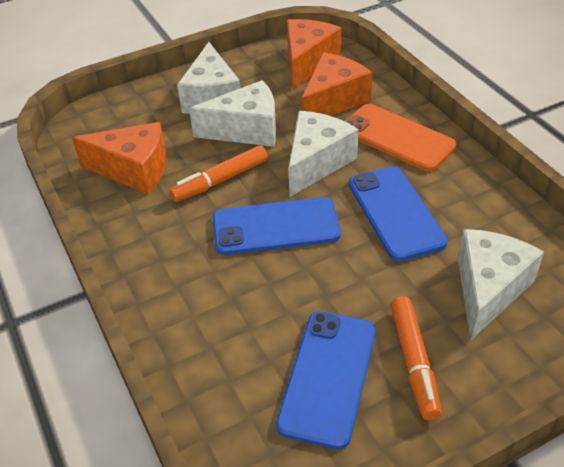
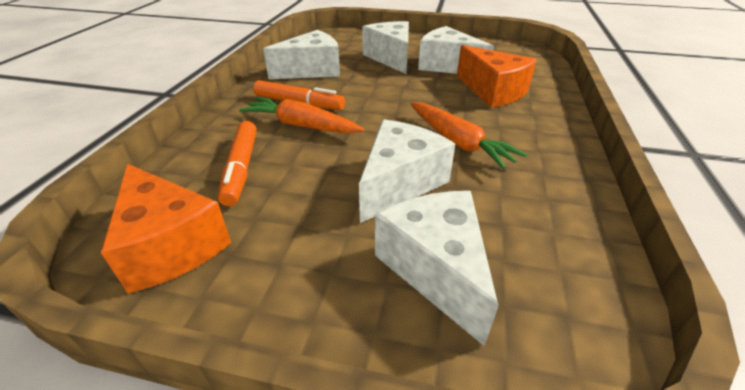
blue phone: 3 -> 0
orange carrot: 0 -> 2
orange cheese: 3 -> 2
orange phone: 1 -> 0
white cheese: 4 -> 5

